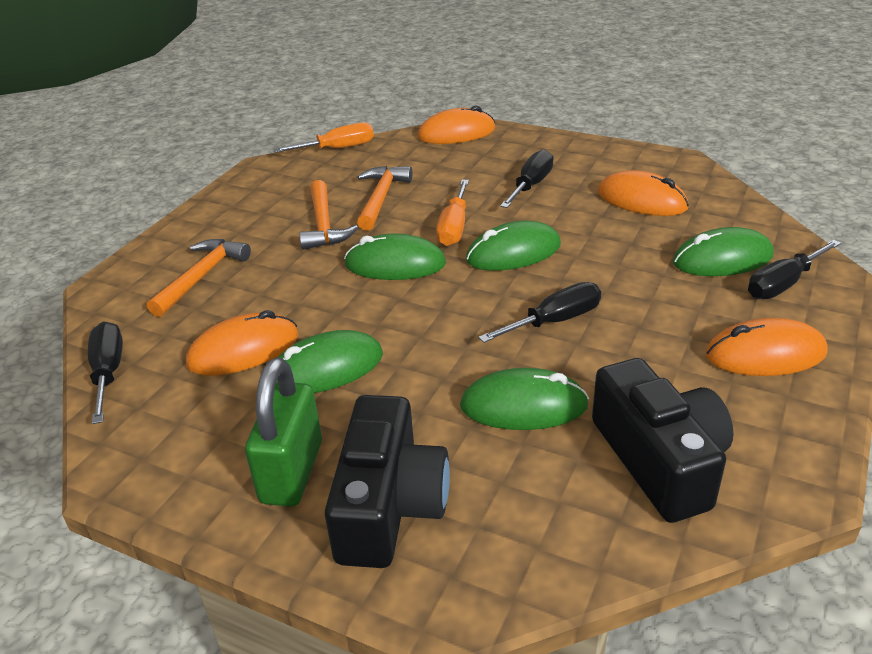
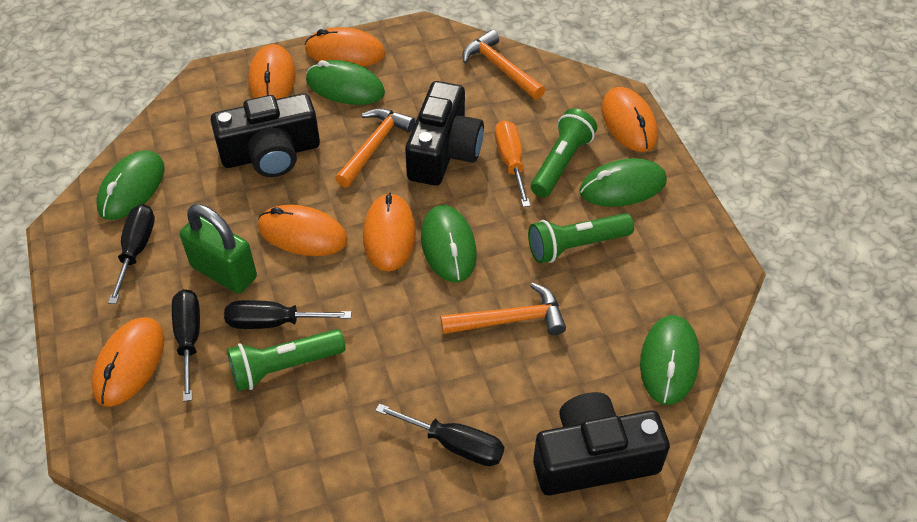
black camera: 2 -> 3
green flashlight: 0 -> 3
orange mouse: 4 -> 6
orange screwdriver: 2 -> 1

